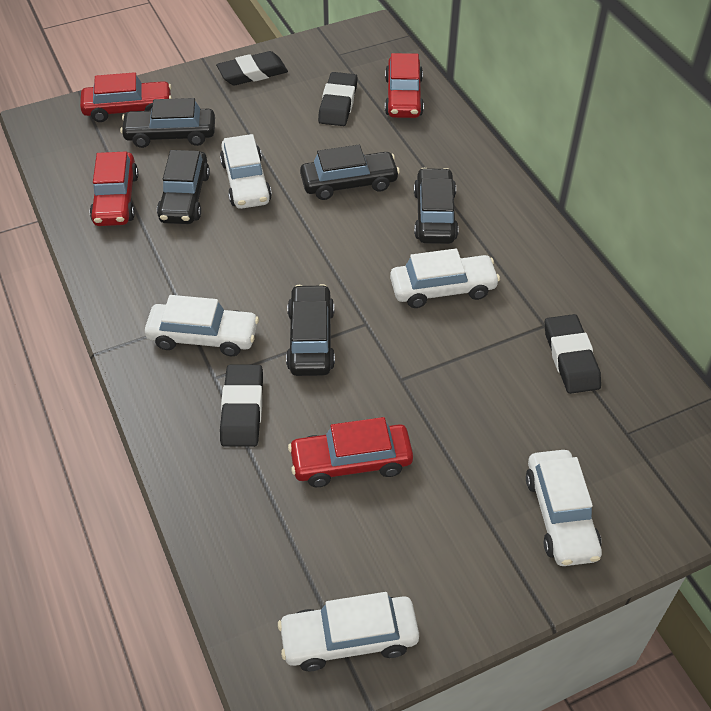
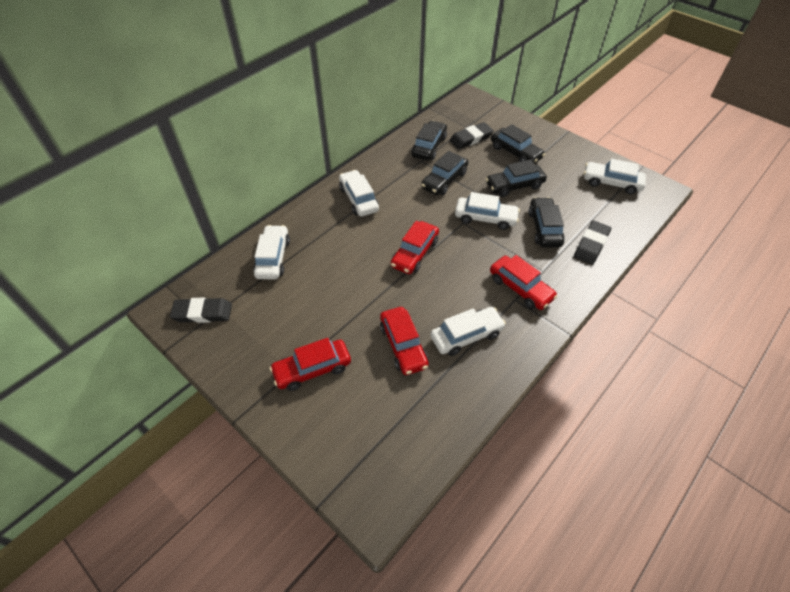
black eraser: 4 -> 3

